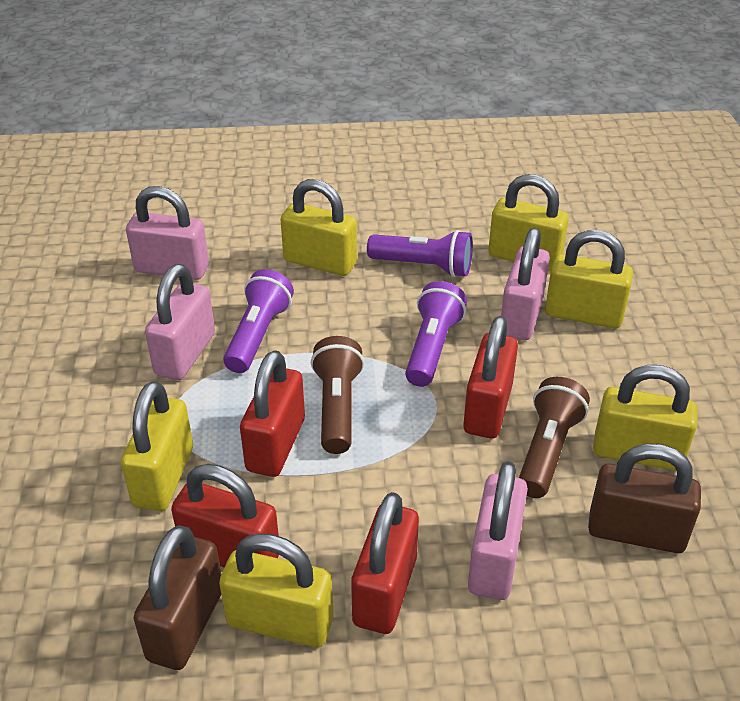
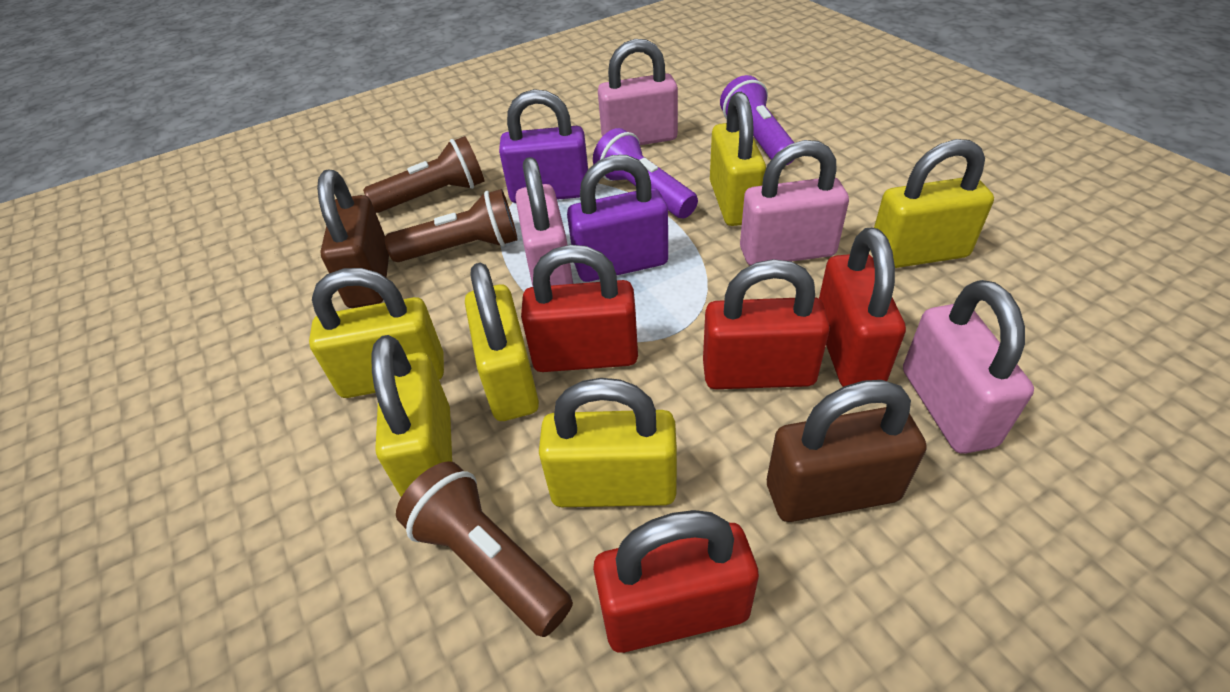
brown flashlight: 2 -> 3
purple flashlight: 3 -> 2
purple padlock: 0 -> 2

